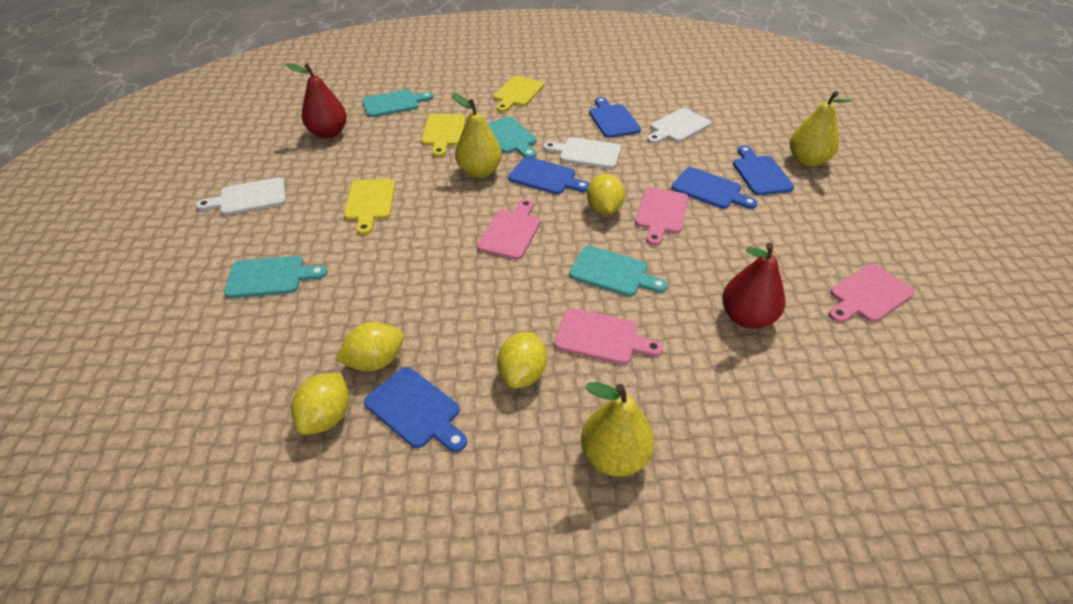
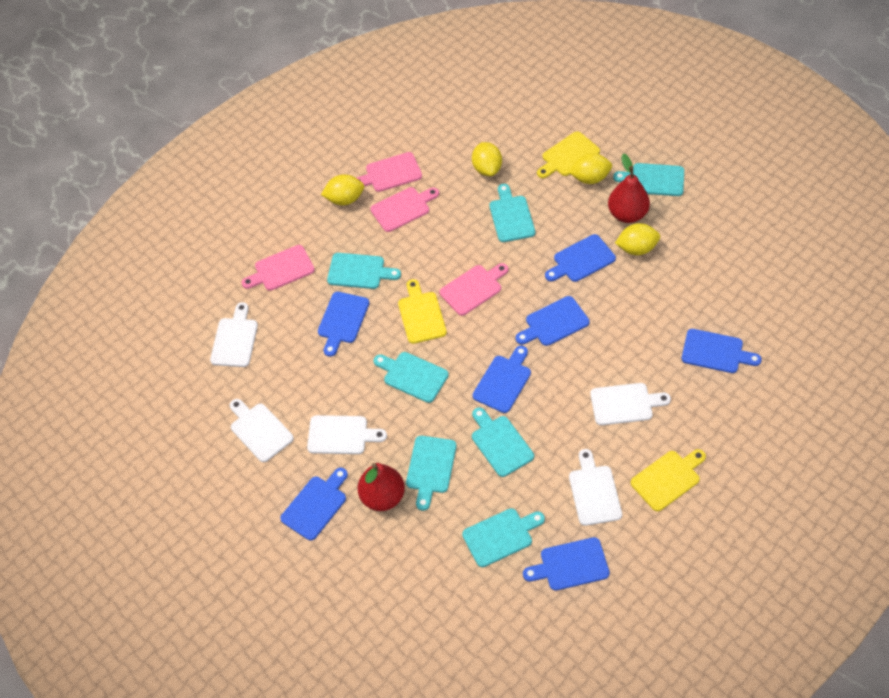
blue cutting board: 5 -> 7
turquoise cutting board: 4 -> 7
white cutting board: 3 -> 5
yellow pear: 3 -> 0

